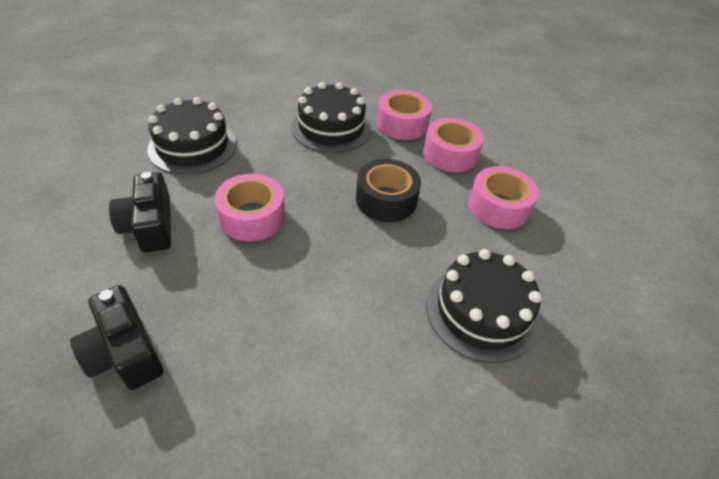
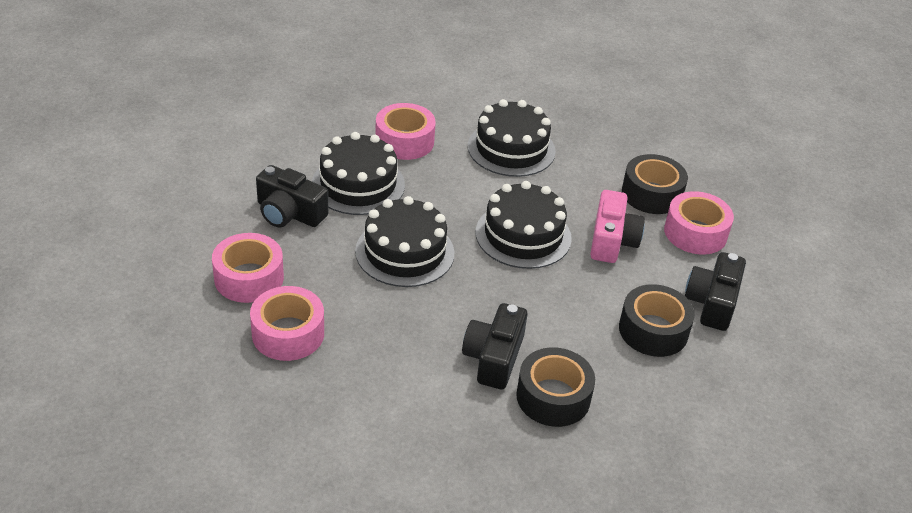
black cake: 3 -> 4
black camera: 2 -> 3
black tape: 1 -> 3
pink camera: 0 -> 1

